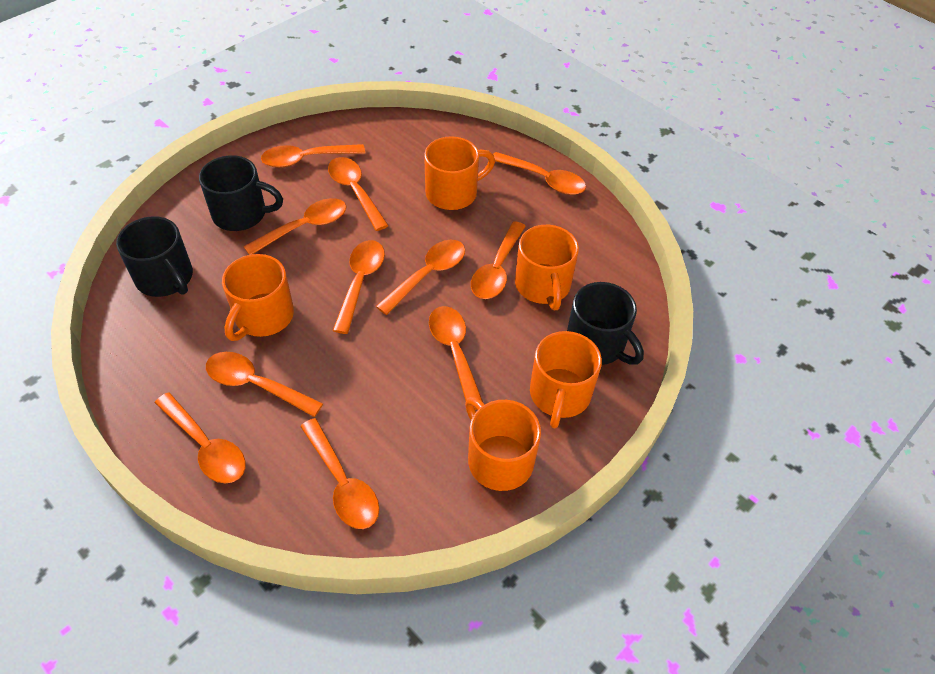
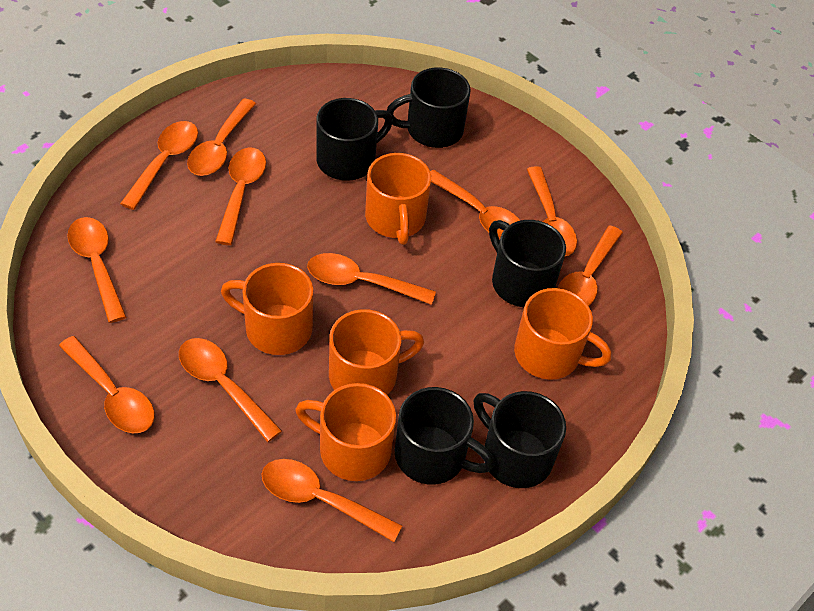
black mug: 3 -> 5

